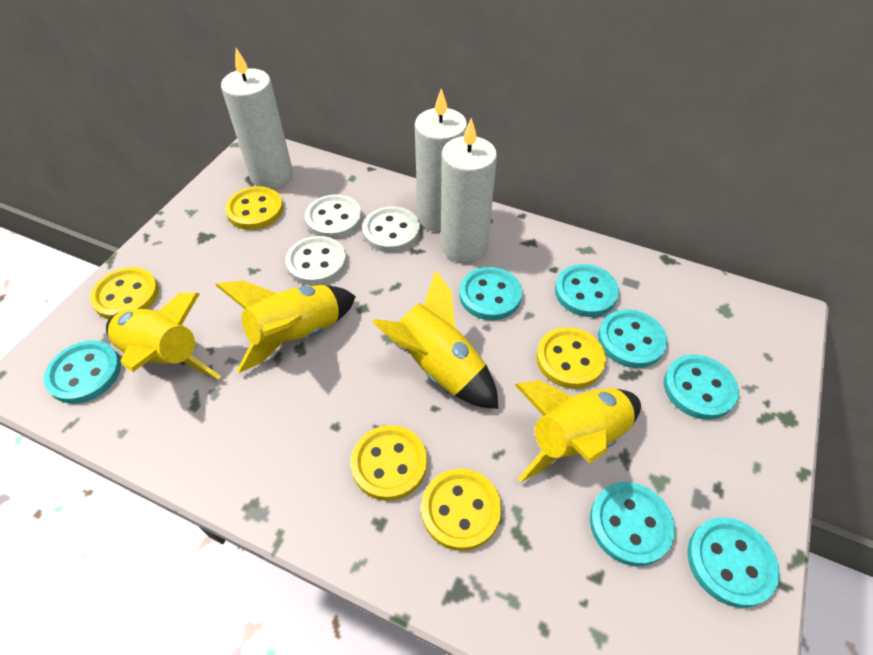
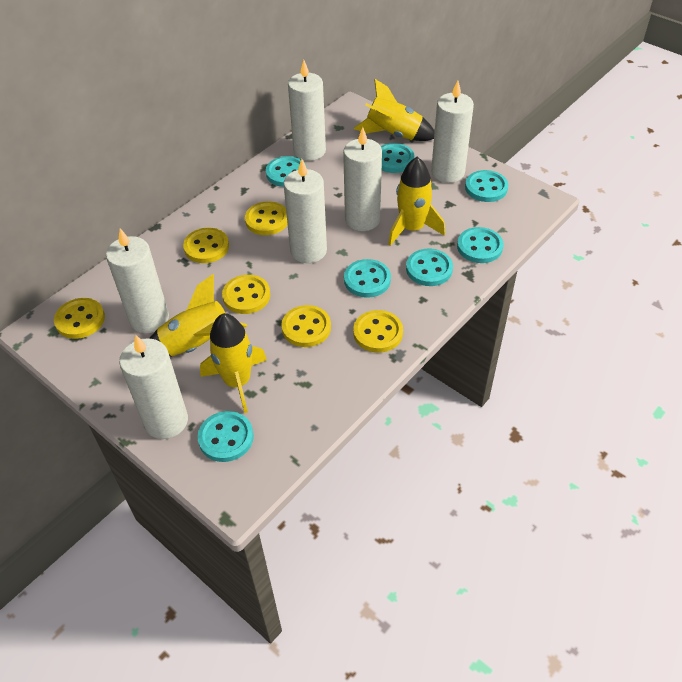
white button: 3 -> 0
white candle: 3 -> 6
yellow button: 5 -> 6

